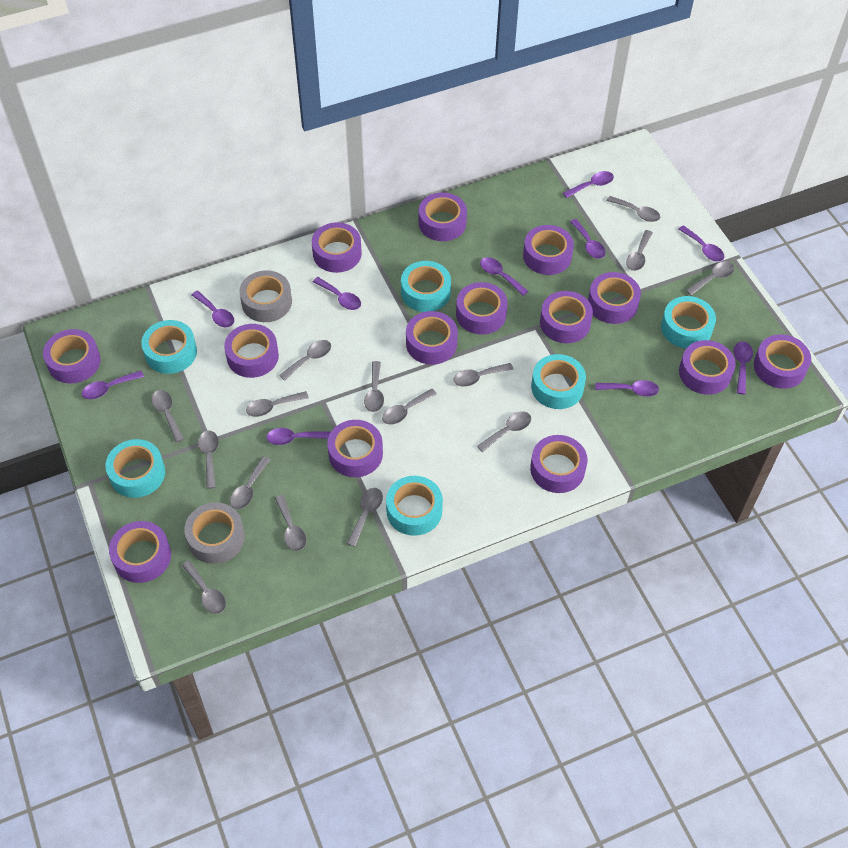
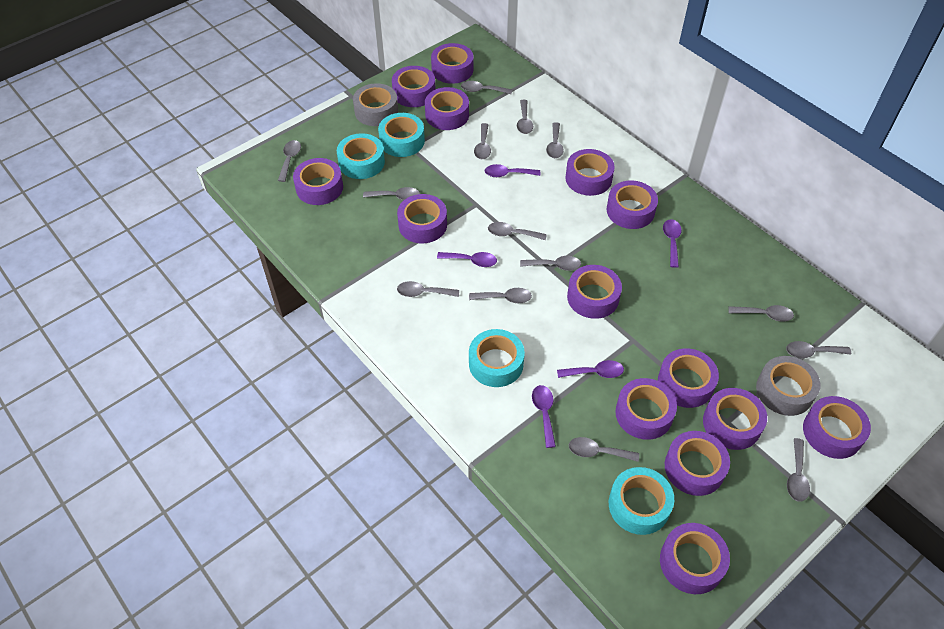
grey spoon: 15 -> 14
purple spoon: 10 -> 5
turquoise tape: 6 -> 4

